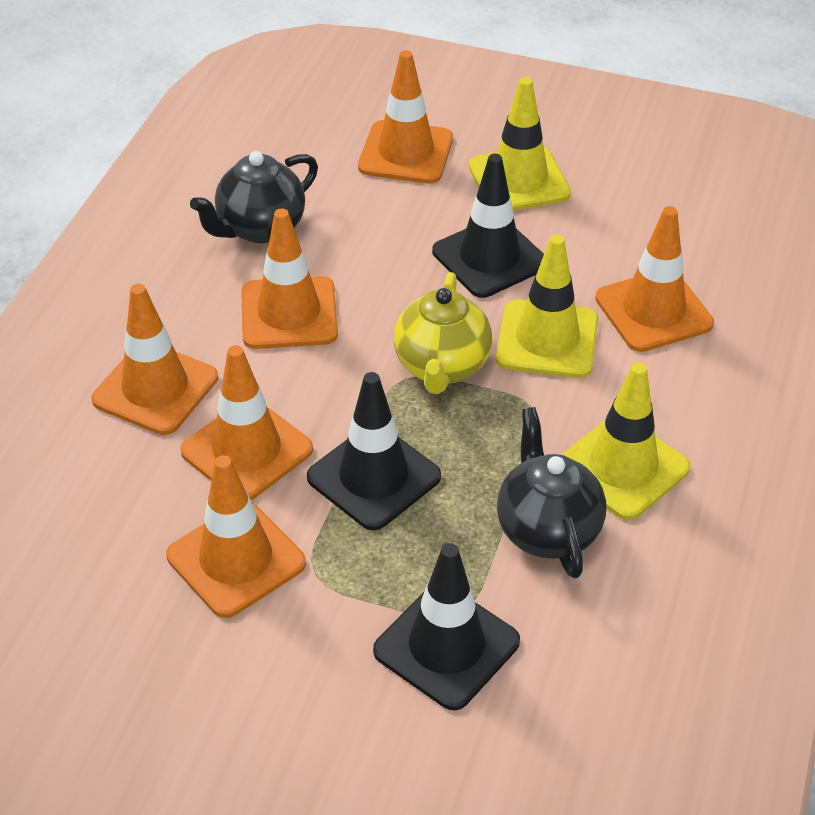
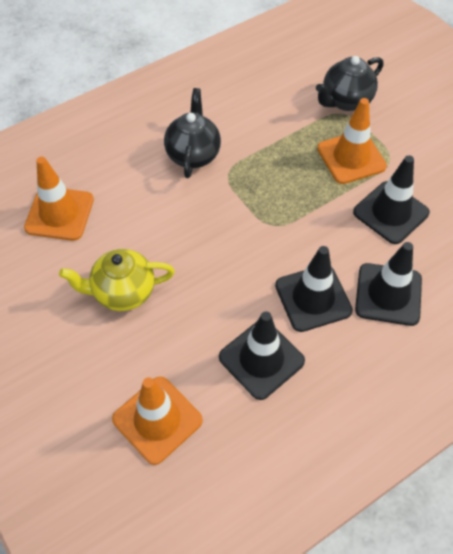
black traffic cone: 3 -> 4
orange traffic cone: 6 -> 3
yellow traffic cone: 3 -> 0

